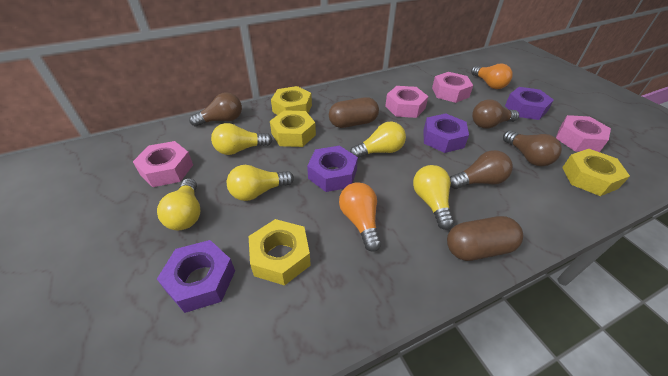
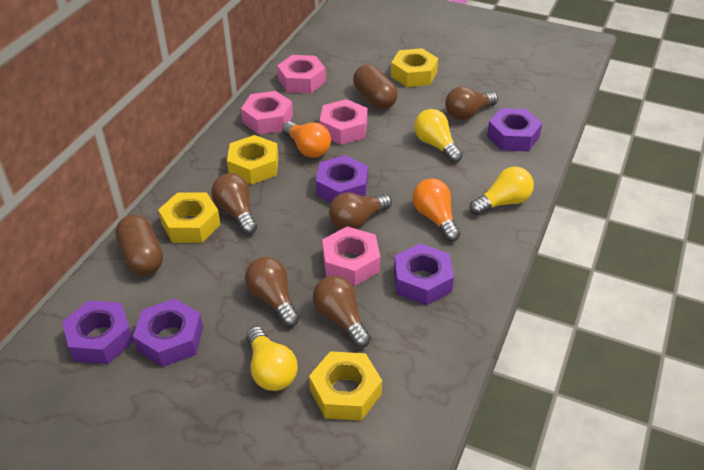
brown light bulb: 4 -> 5
purple nut: 4 -> 5
yellow light bulb: 5 -> 3

